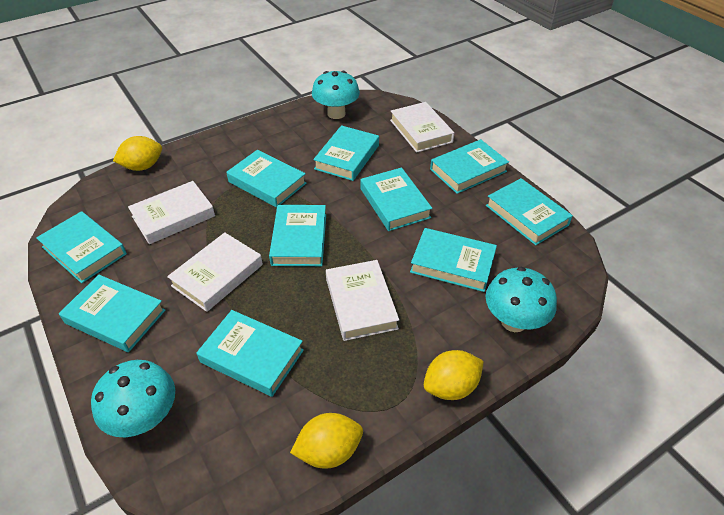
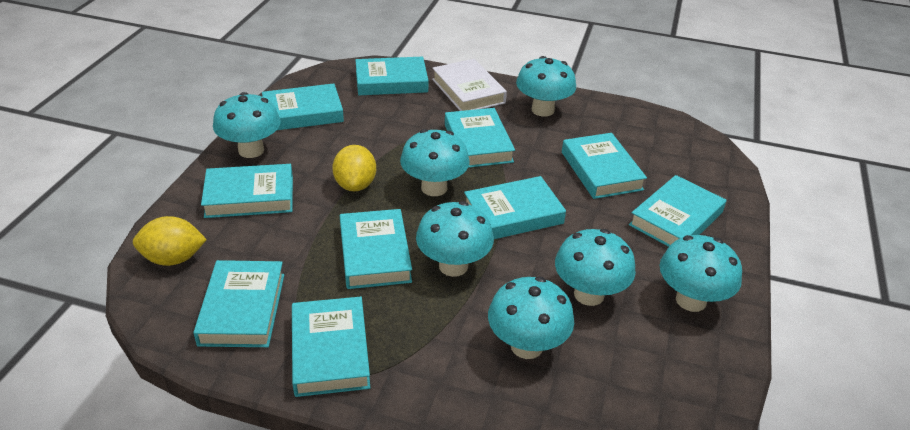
turquoise mushroom: 3 -> 7
white book: 4 -> 1
yellow lemon: 3 -> 2

